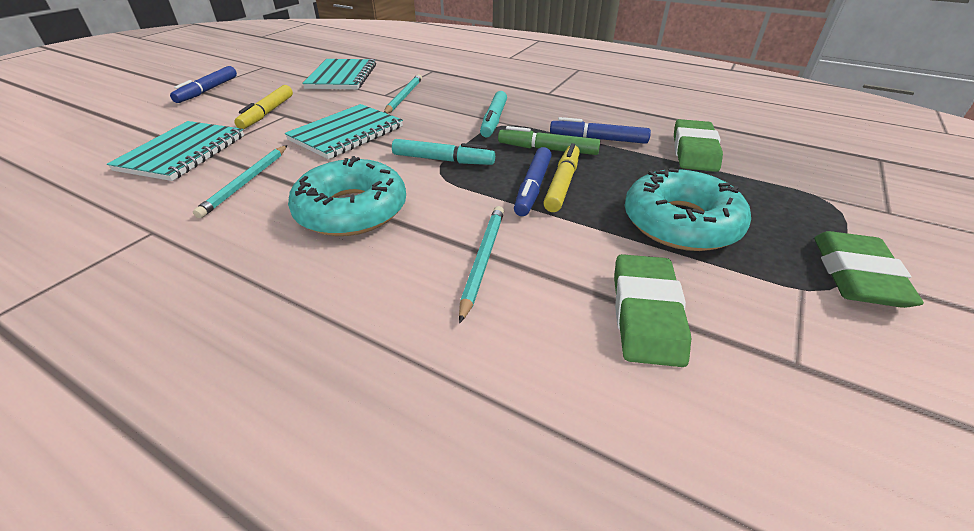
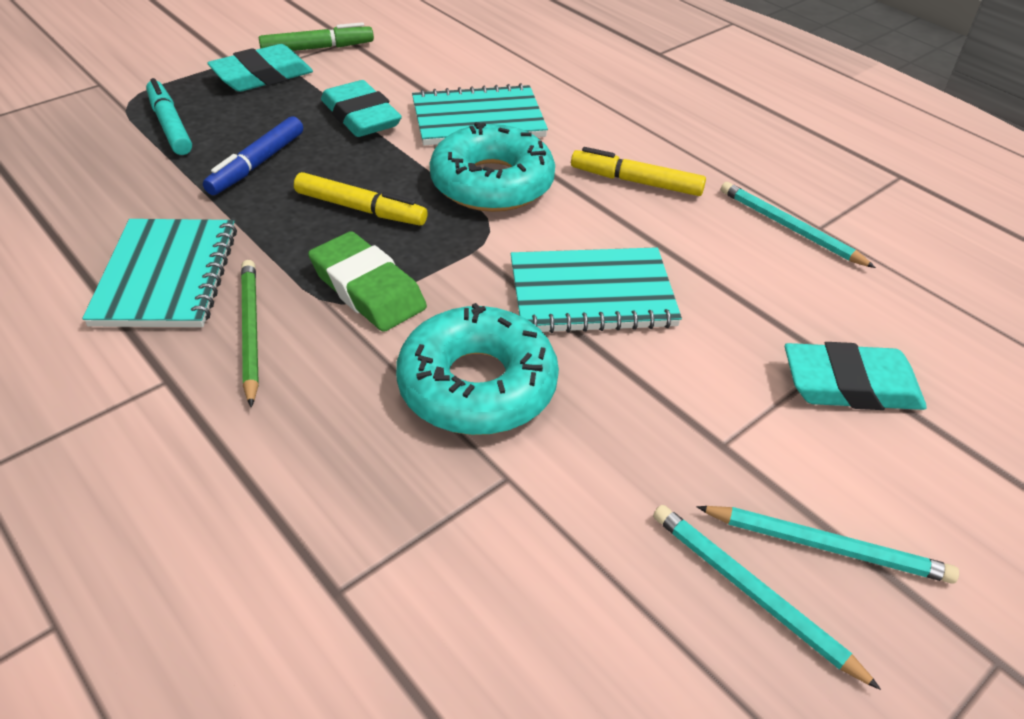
blue marker: 3 -> 1
green eraser: 3 -> 1
green pencil: 0 -> 1
turquoise eraser: 0 -> 3
turquoise marker: 2 -> 1

